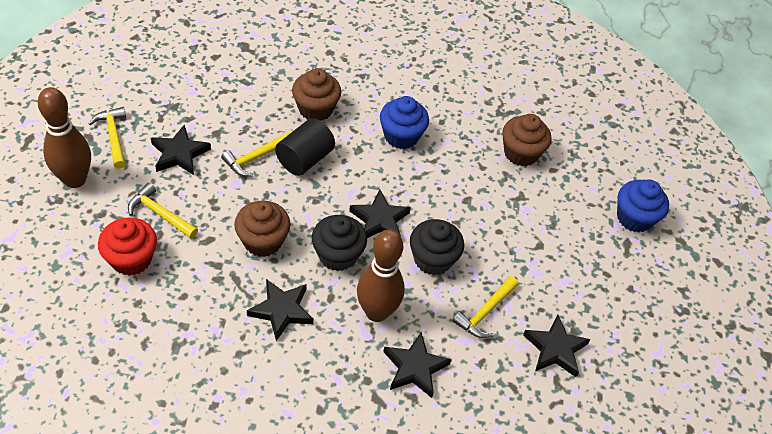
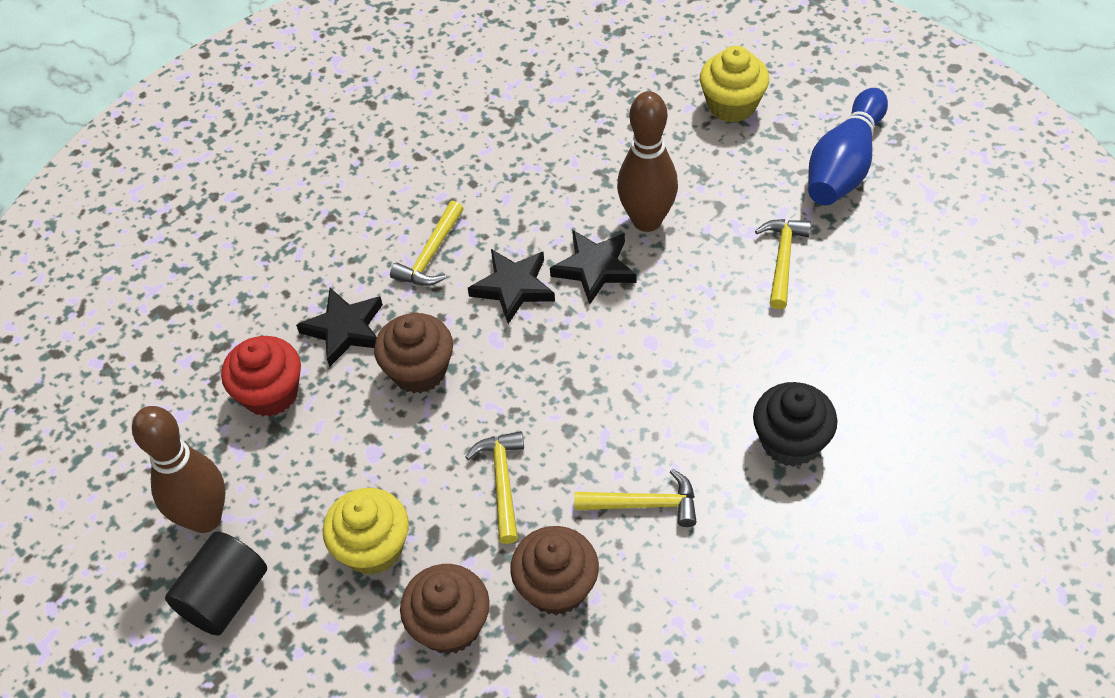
black cupcake: 2 -> 1
black star: 5 -> 3
blue bowling pin: 0 -> 1
blue cupcake: 2 -> 0
yellow cupcake: 0 -> 2

